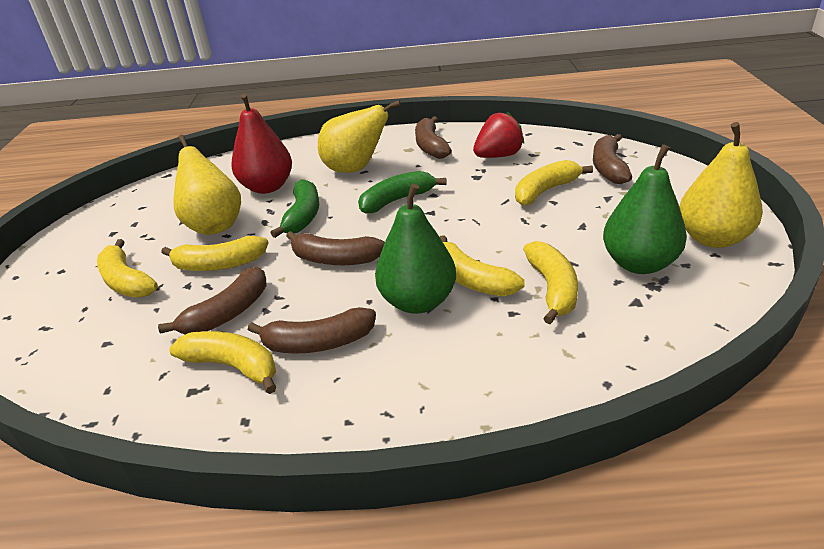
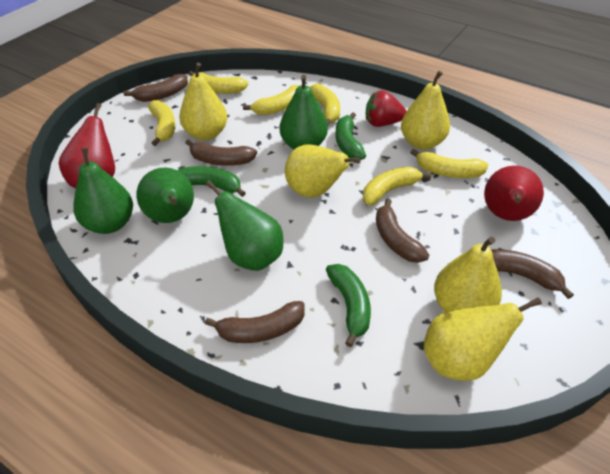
green banana: 2 -> 3
green pear: 2 -> 4
red pear: 1 -> 2
yellow pear: 3 -> 5

